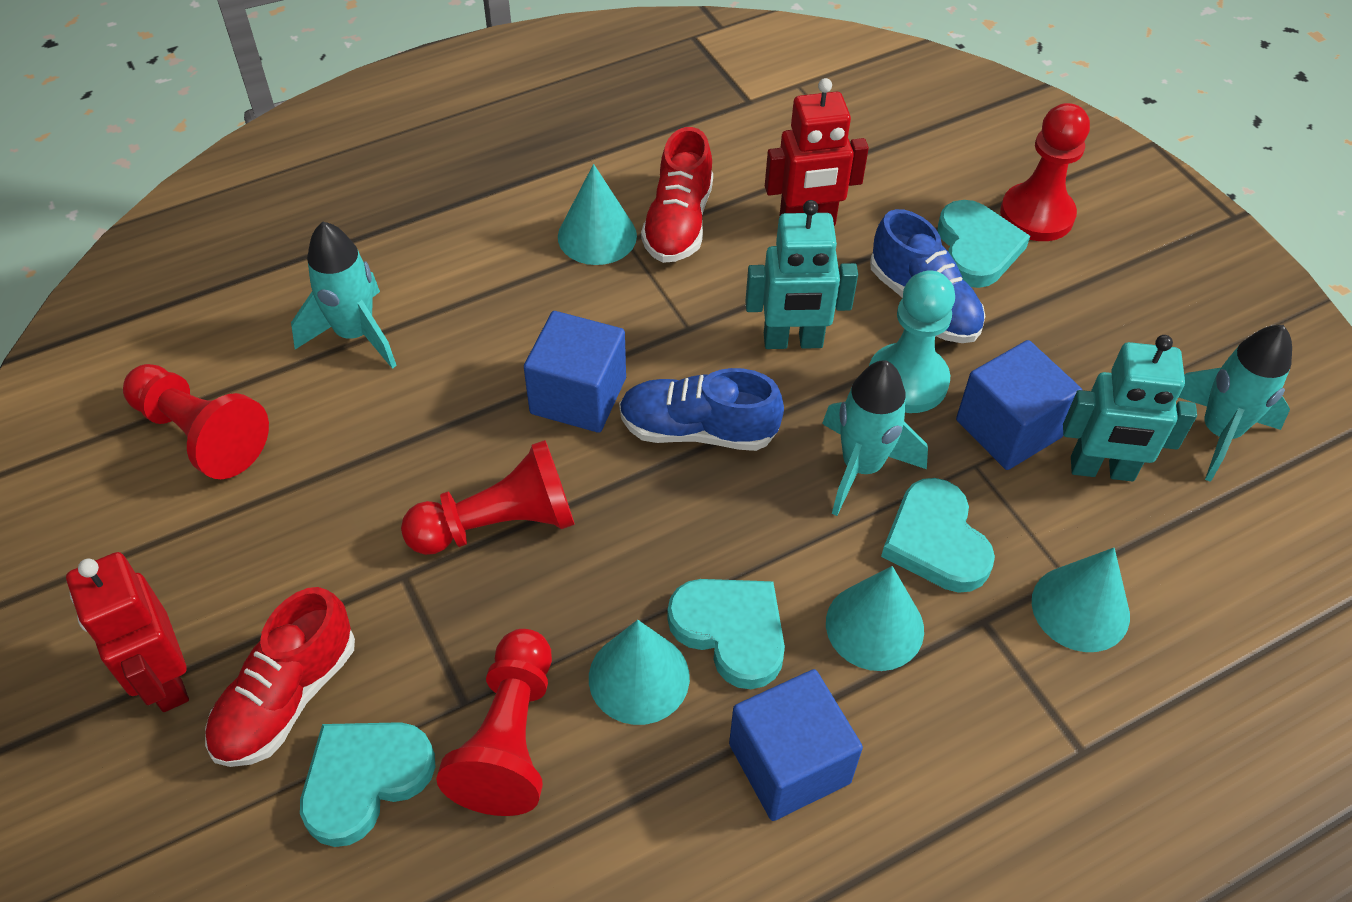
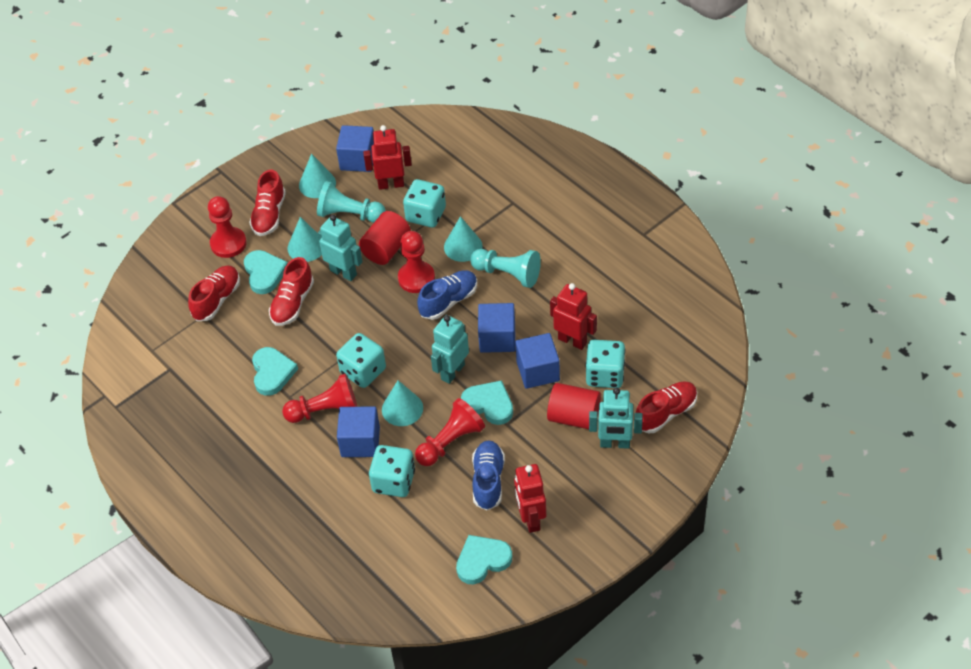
blue cube: 3 -> 4
red cylinder: 0 -> 2
red robot: 2 -> 3
red shoe: 2 -> 4
turquoise dice: 0 -> 4
turquoise pawn: 1 -> 2
turquoise robot: 2 -> 3
turquoise rocket: 3 -> 0

